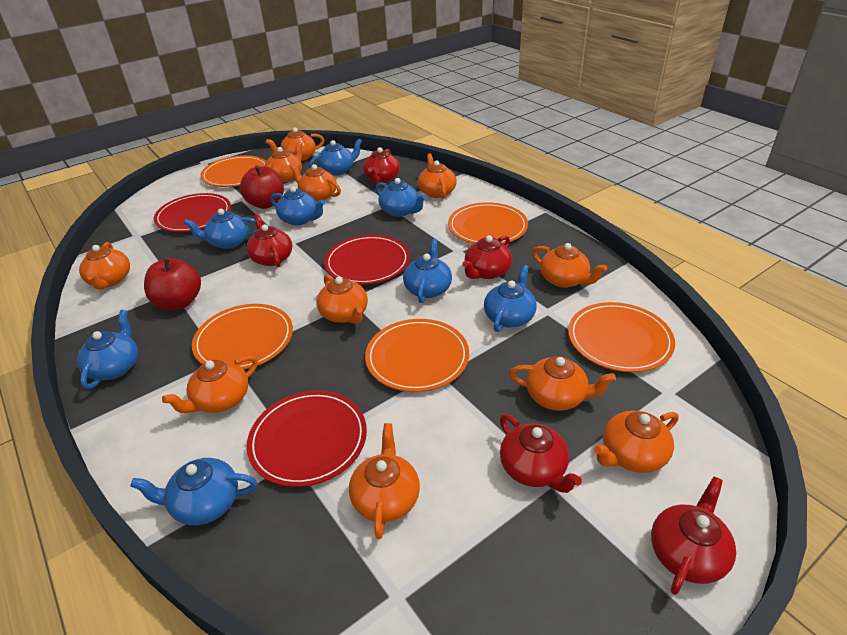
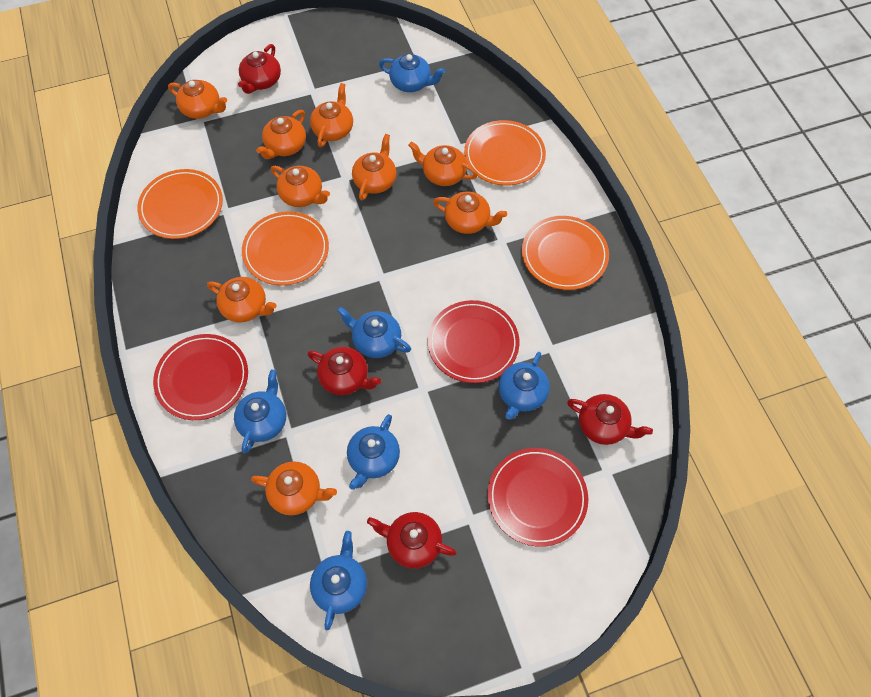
blue teapot: 8 -> 6
orange plate: 5 -> 4
orange teapot: 11 -> 9
red apple: 2 -> 0
red teapot: 5 -> 4

